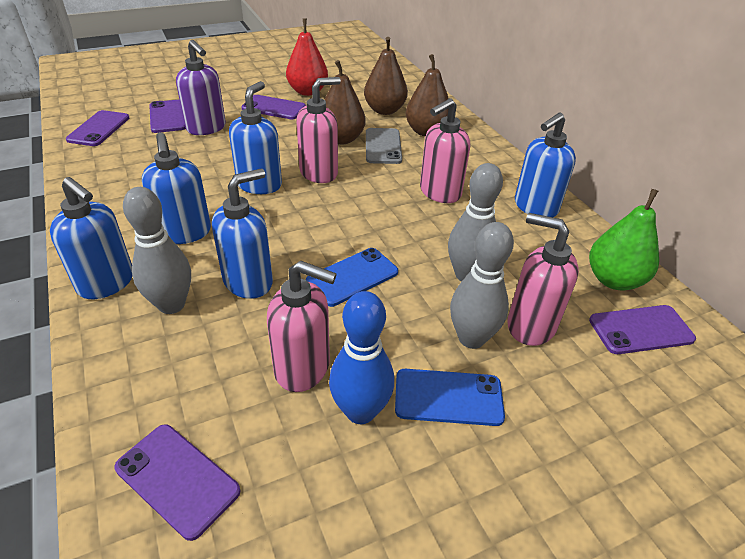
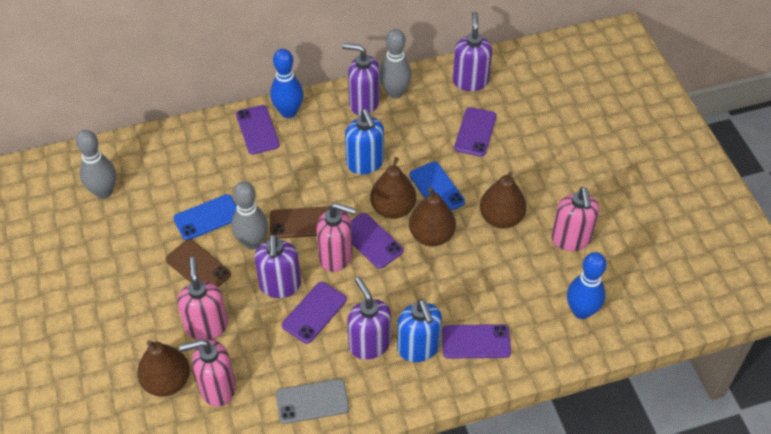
blue bowling pin: 1 -> 2
blue soap dispenser: 5 -> 2
brown pear: 3 -> 4
brown phone: 0 -> 2
green pear: 1 -> 0
purple soap dispenser: 1 -> 4
red pear: 1 -> 0

